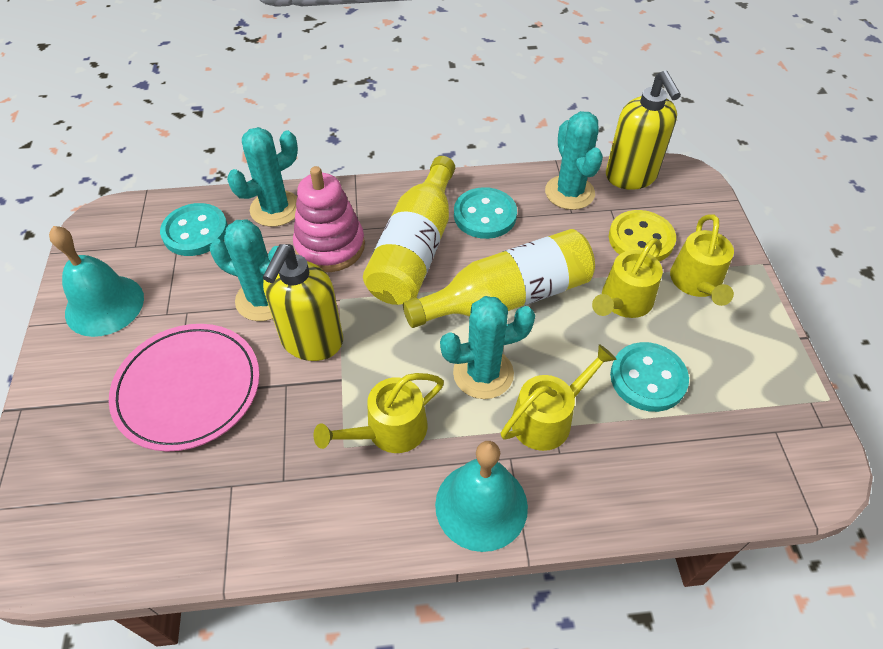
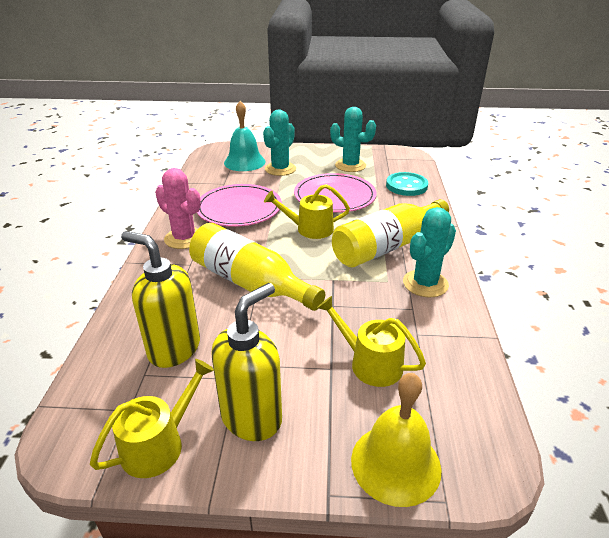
pink cactus: 0 -> 1
pink plate: 1 -> 2
pink stacking toy: 1 -> 0
turquoise bell: 2 -> 1
turquoise button: 3 -> 1
turquoise cactus: 4 -> 3
yellow bell: 0 -> 1
yellow button: 1 -> 0
yellow watering can: 4 -> 3

